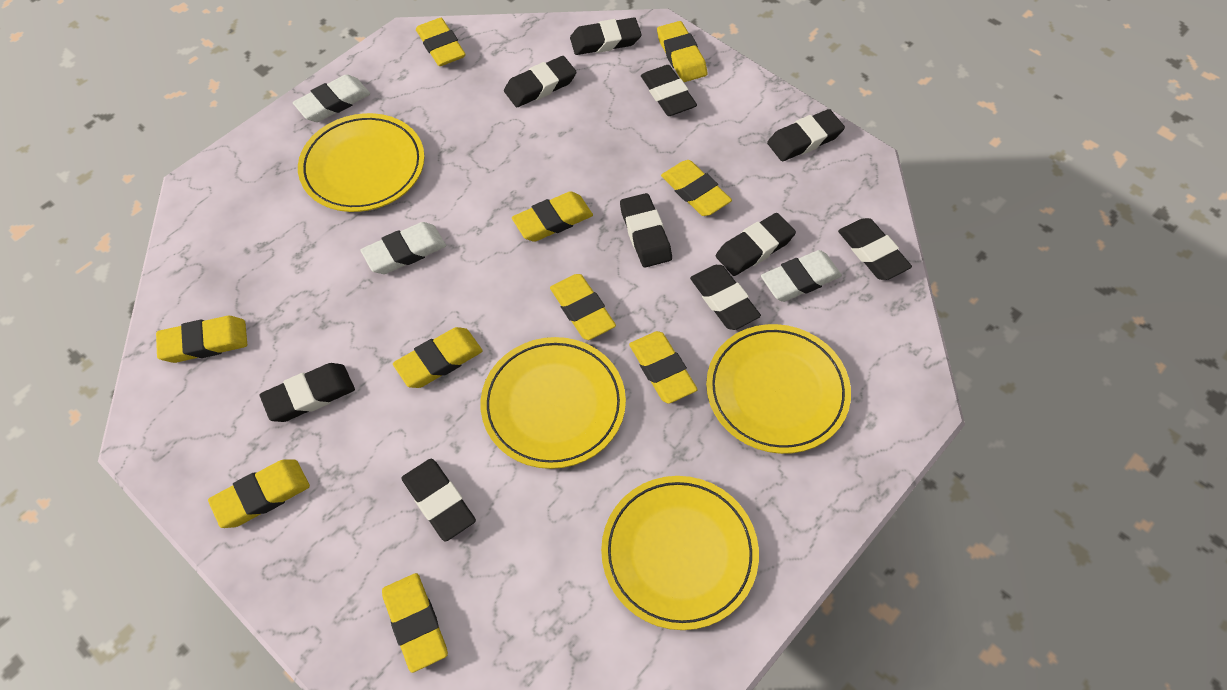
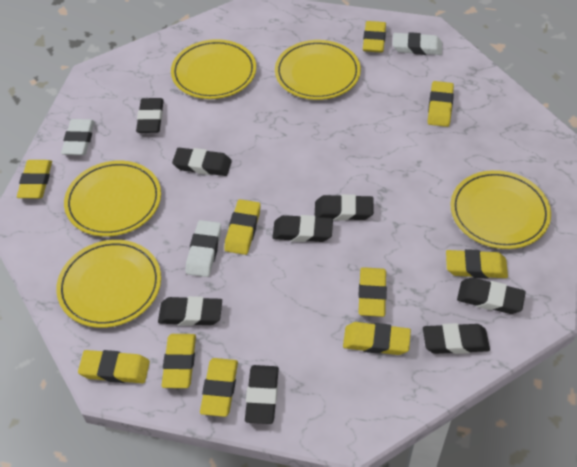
black eraser: 10 -> 8
yellow plate: 4 -> 5

